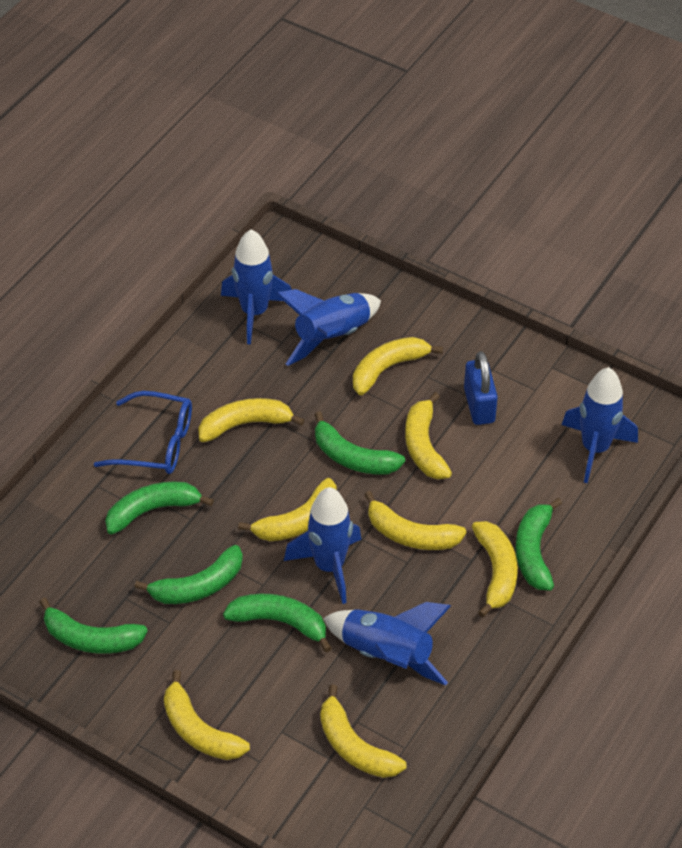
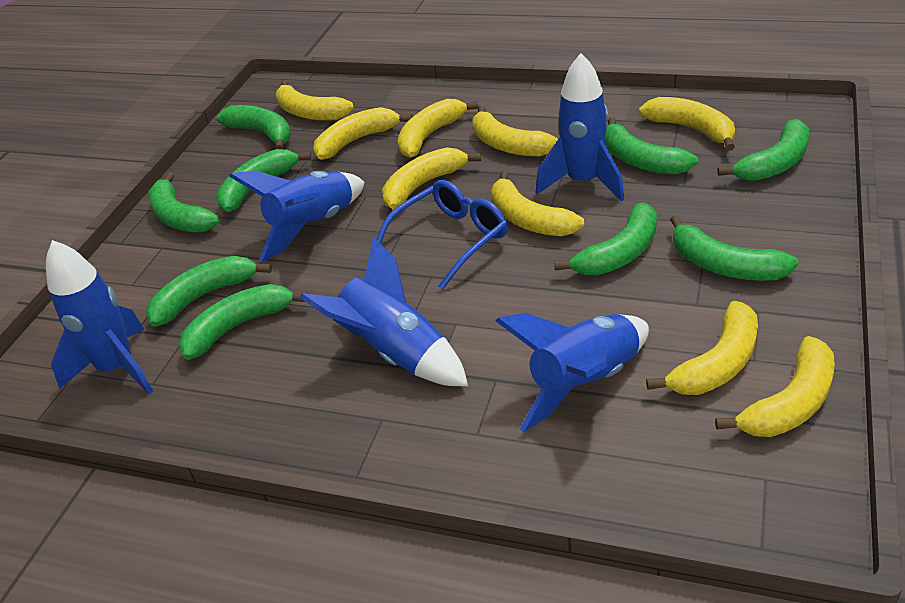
blue padlock: 1 -> 0
green banana: 6 -> 9
yellow banana: 8 -> 9

